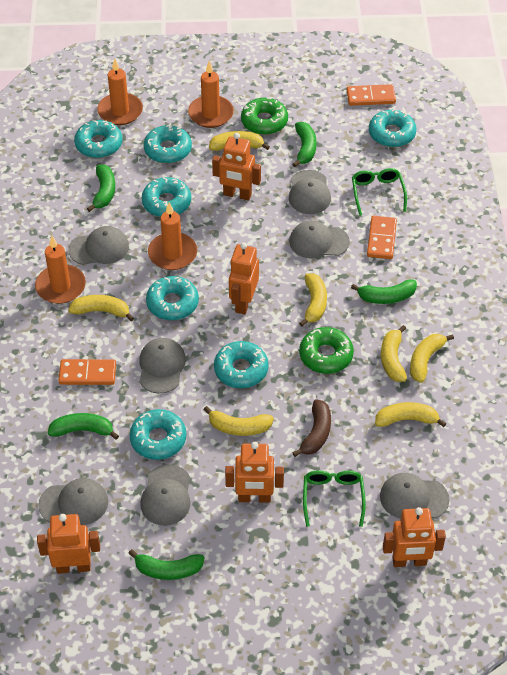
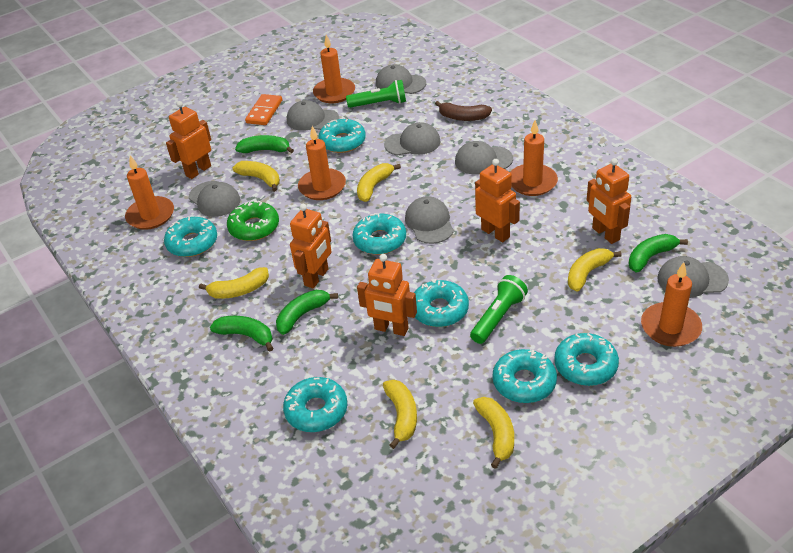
green banana: 5 -> 4
green donut: 2 -> 1
green flashlight: 0 -> 2
green glasses: 2 -> 0
orange candle: 4 -> 5
orange domino: 3 -> 1
yellow banana: 7 -> 6

